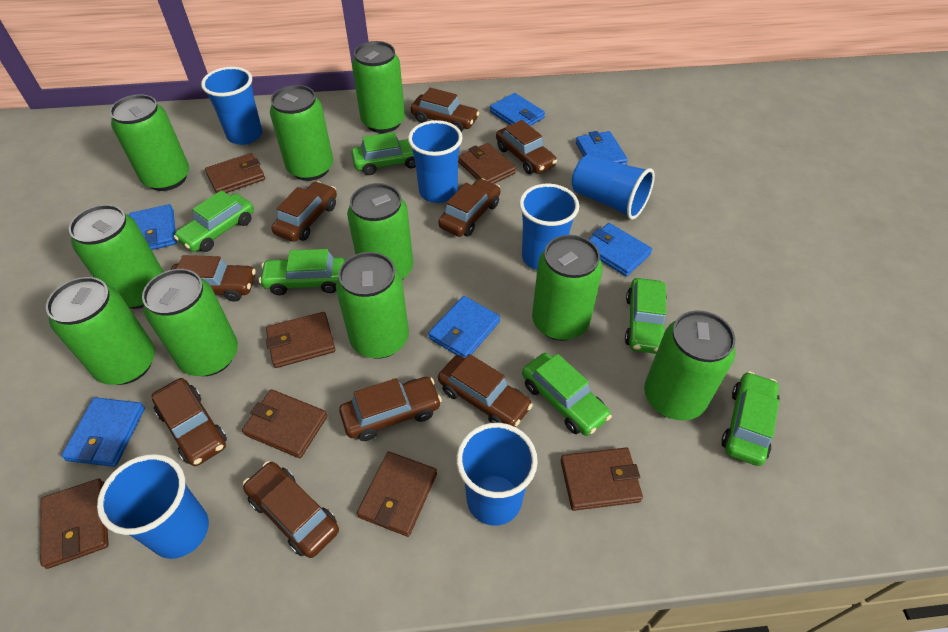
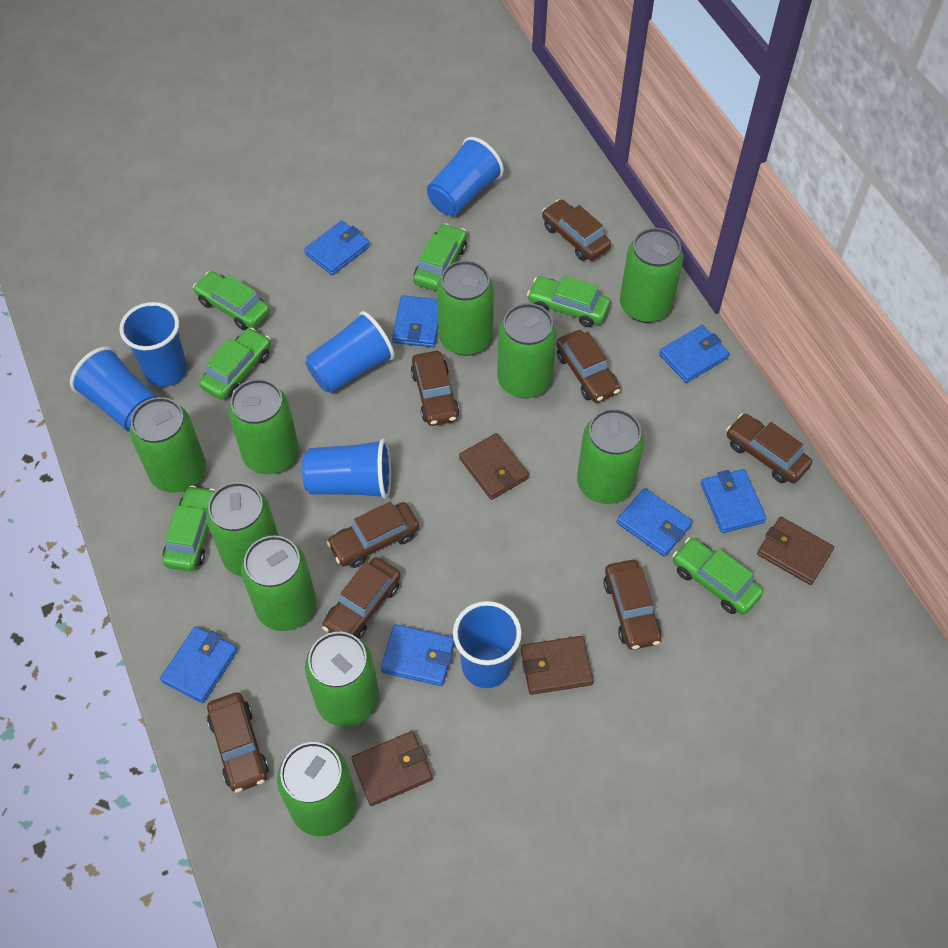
blue wallet: 6 -> 7
brown car: 9 -> 8
brown wallet: 7 -> 4

